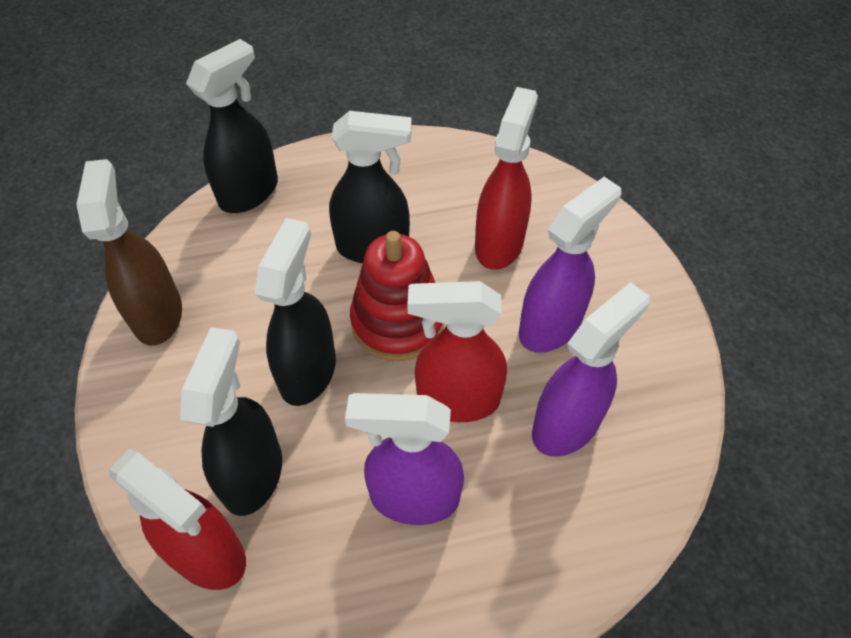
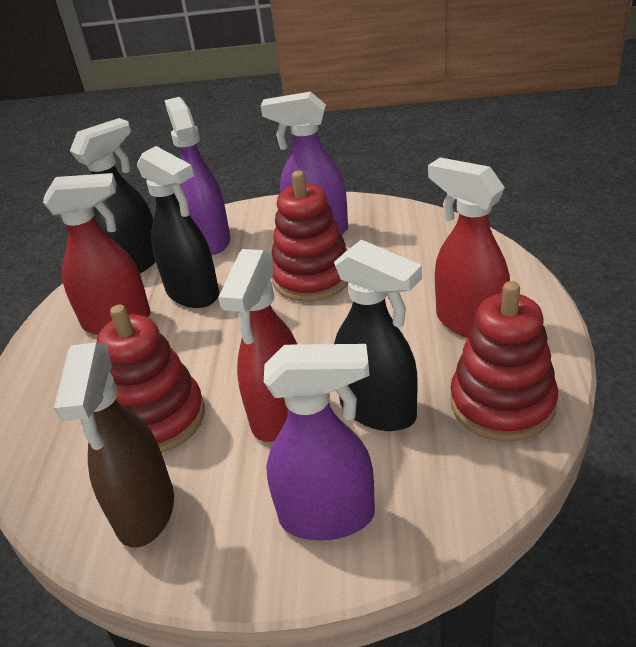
black spray bottle: 4 -> 3
red stacking toy: 1 -> 3

